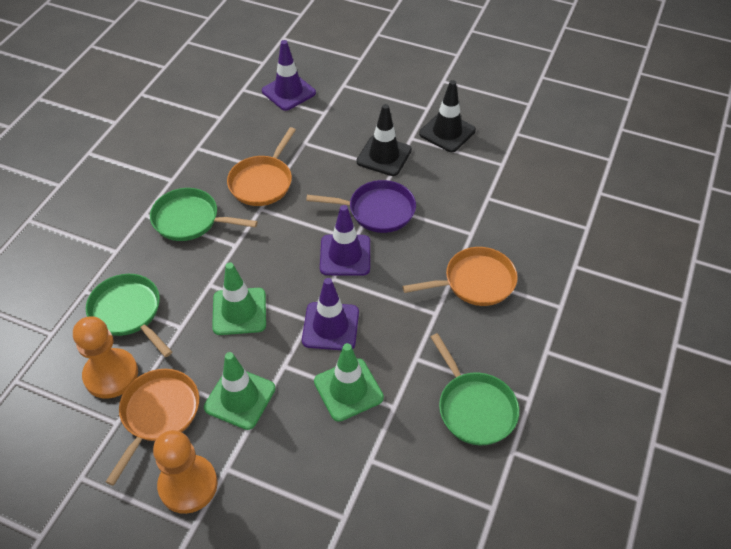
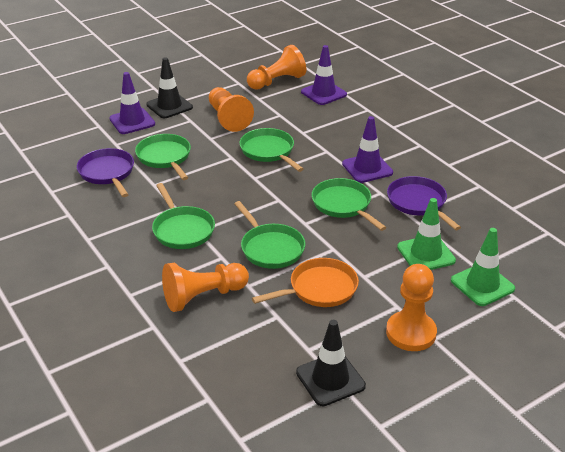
green pan: 3 -> 5
green traffic cone: 3 -> 2
orange pan: 3 -> 1
orange pawn: 2 -> 4
purple pan: 1 -> 2

